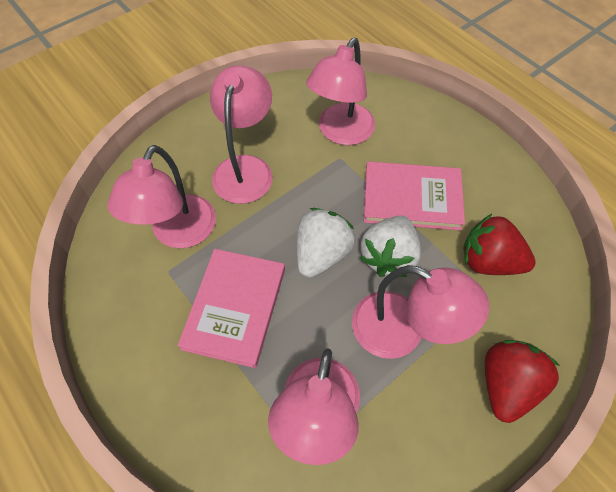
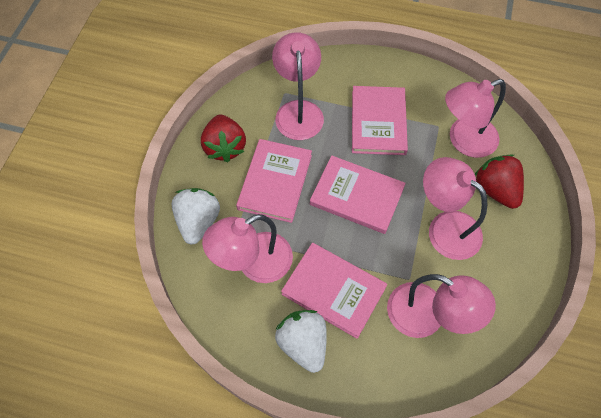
pink book: 2 -> 4

